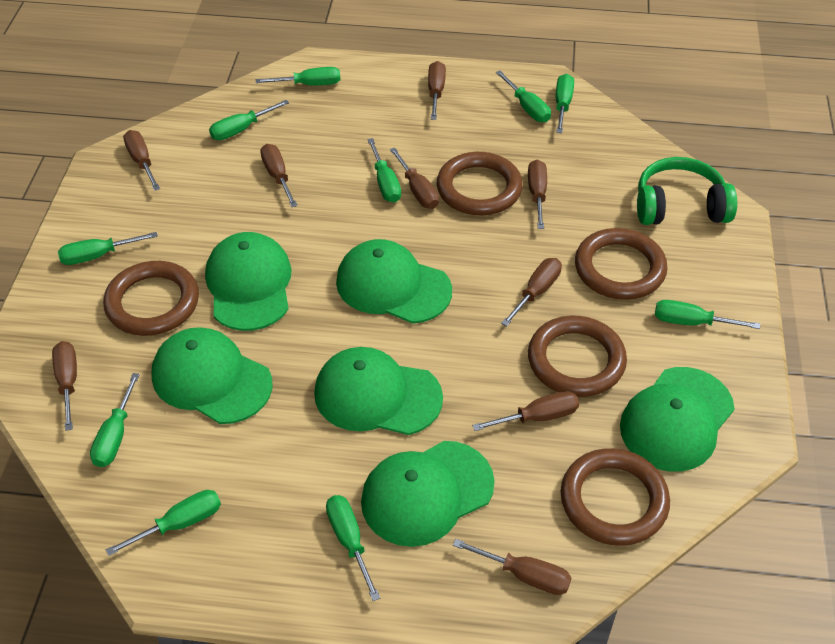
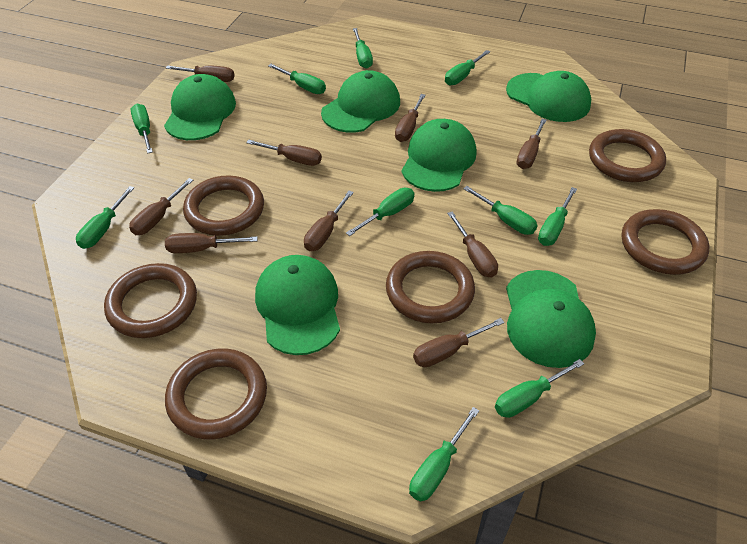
brown ring: 5 -> 6
green headphones: 1 -> 0

